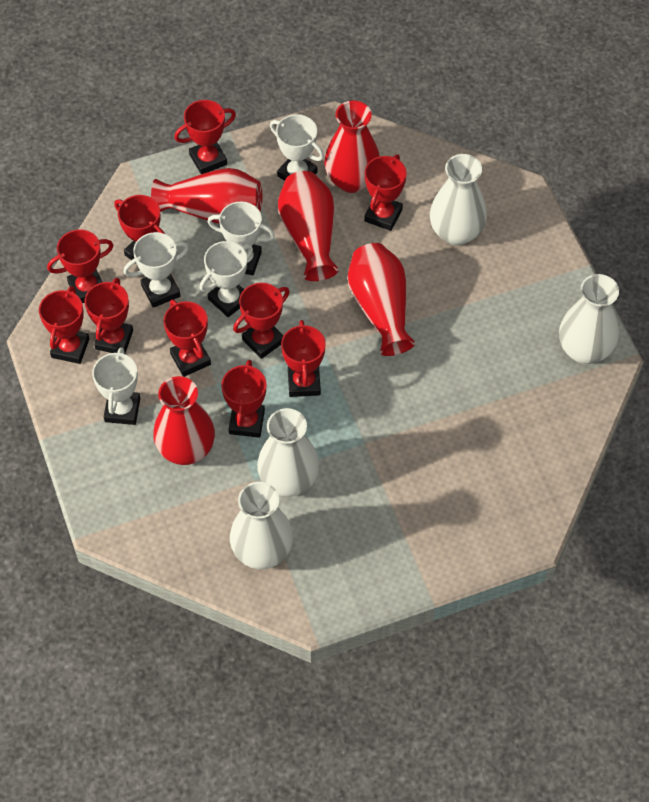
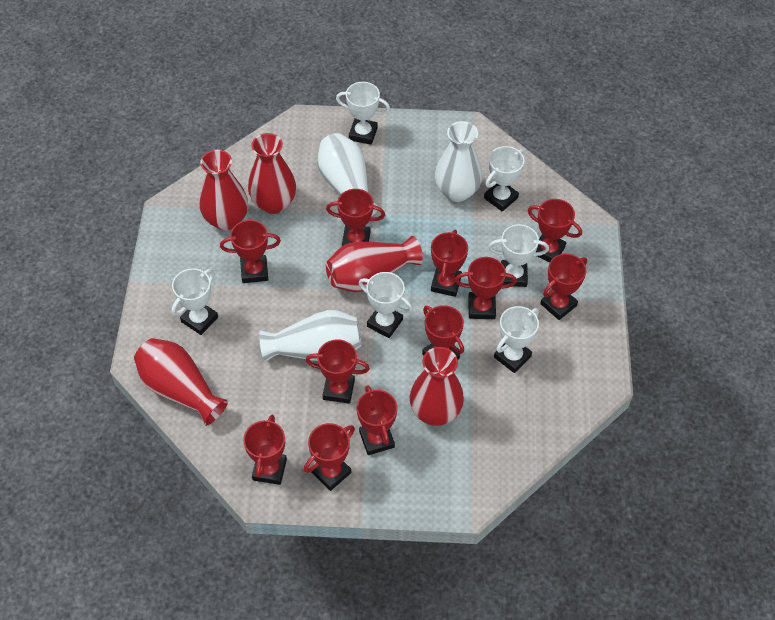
red trophy: 10 -> 11
white trophy: 5 -> 6
white vase: 4 -> 3

